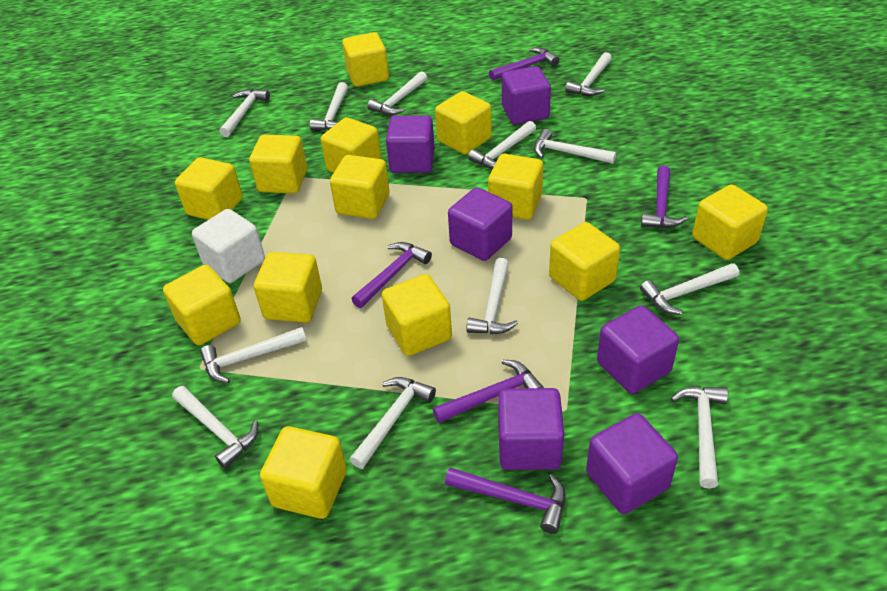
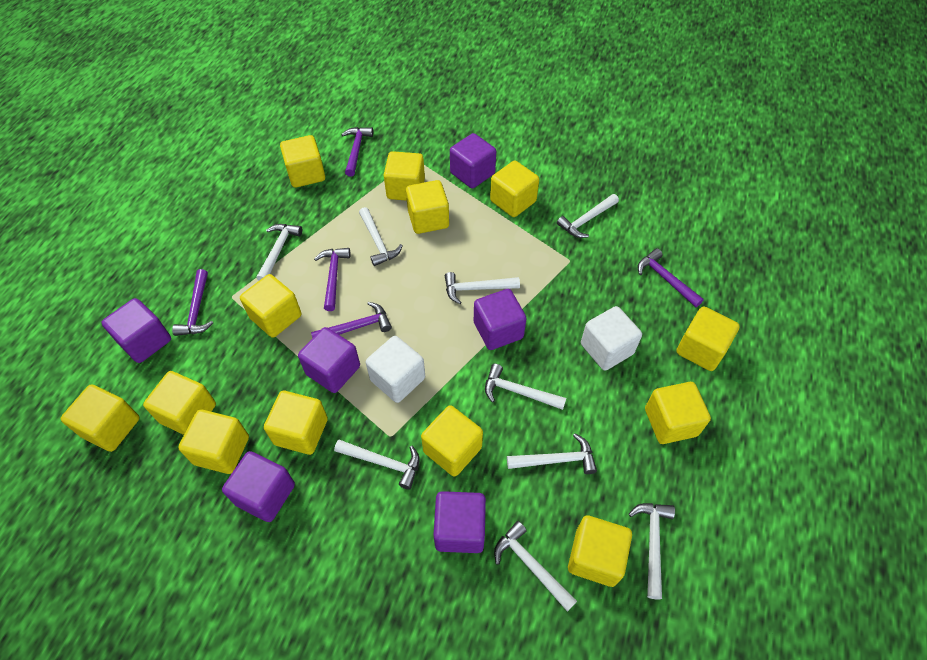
white cube: 1 -> 2
white hammer: 12 -> 9

